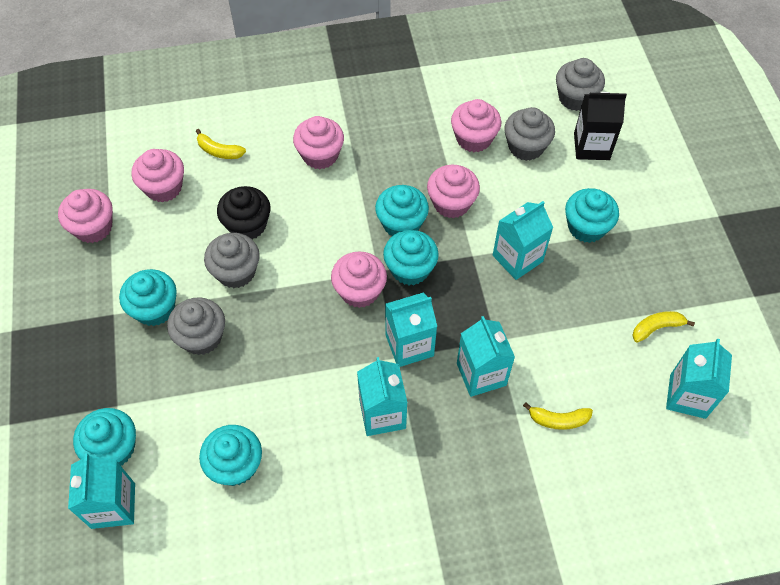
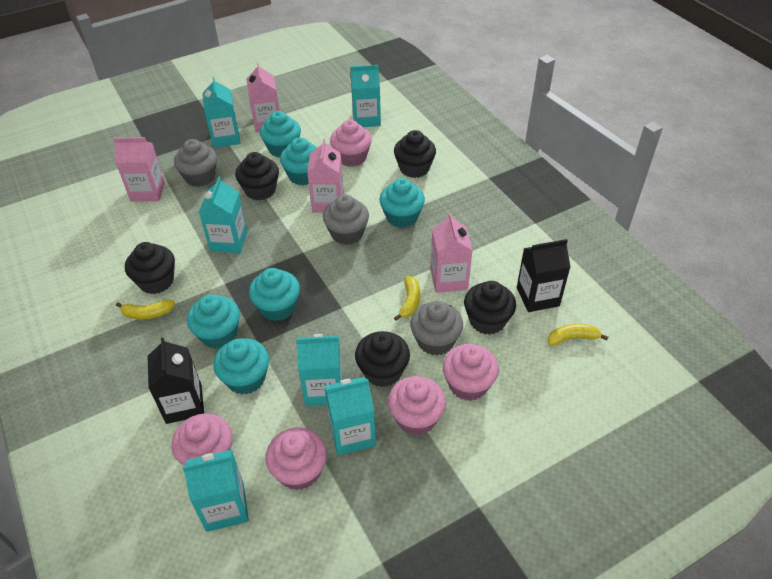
black carton: 1 -> 2
black cupcake: 1 -> 5
grey cupcake: 4 -> 3
pink carton: 0 -> 4
pink cupcake: 6 -> 5

